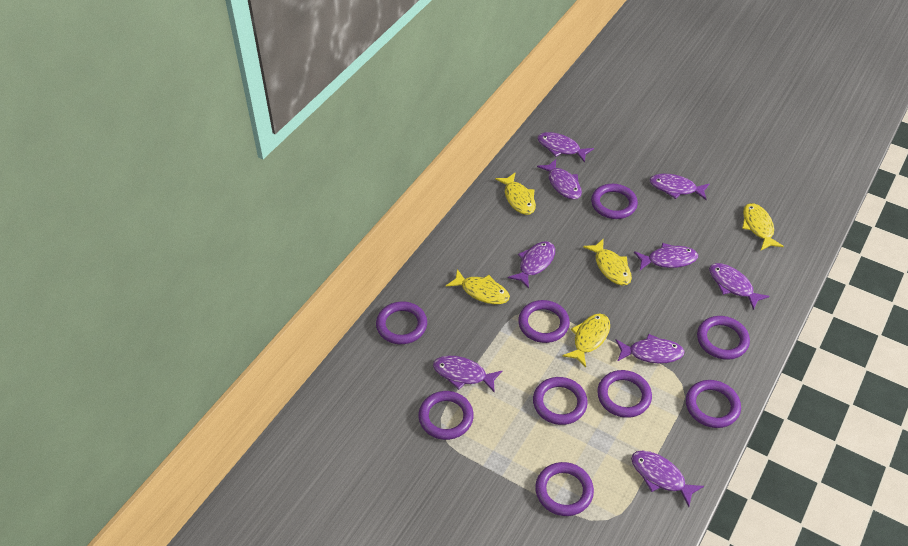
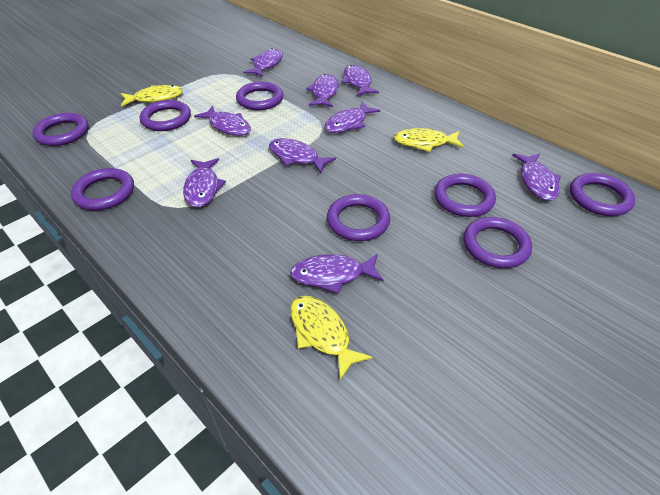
purple ring: 9 -> 8
yellow fish: 5 -> 3

